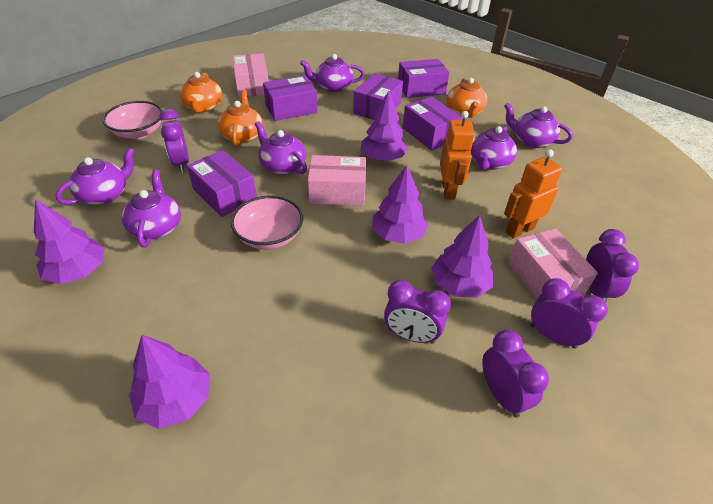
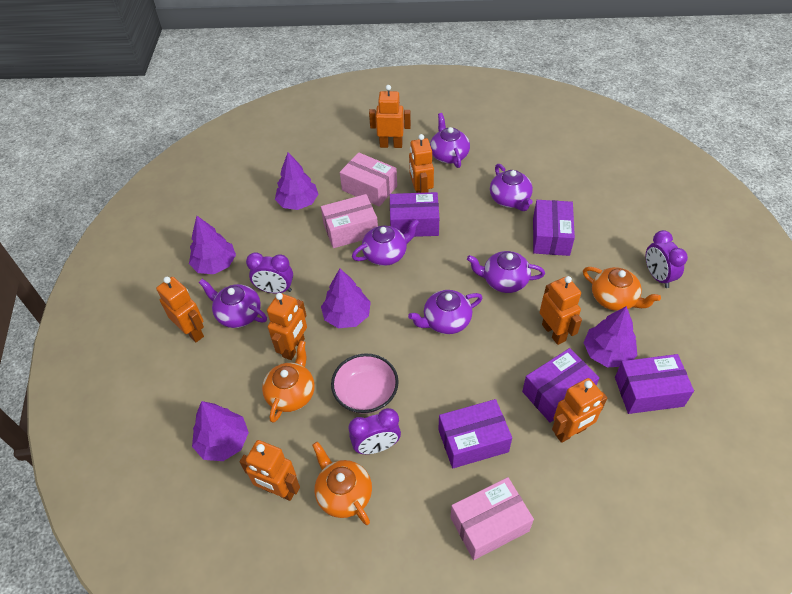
orange robot: 2 -> 7
pink bowl: 2 -> 1
purple clock: 5 -> 3

